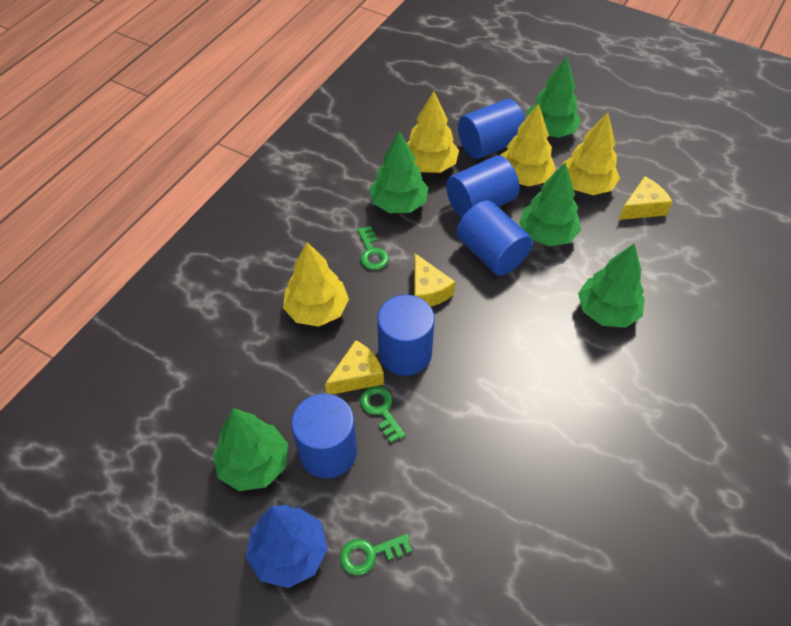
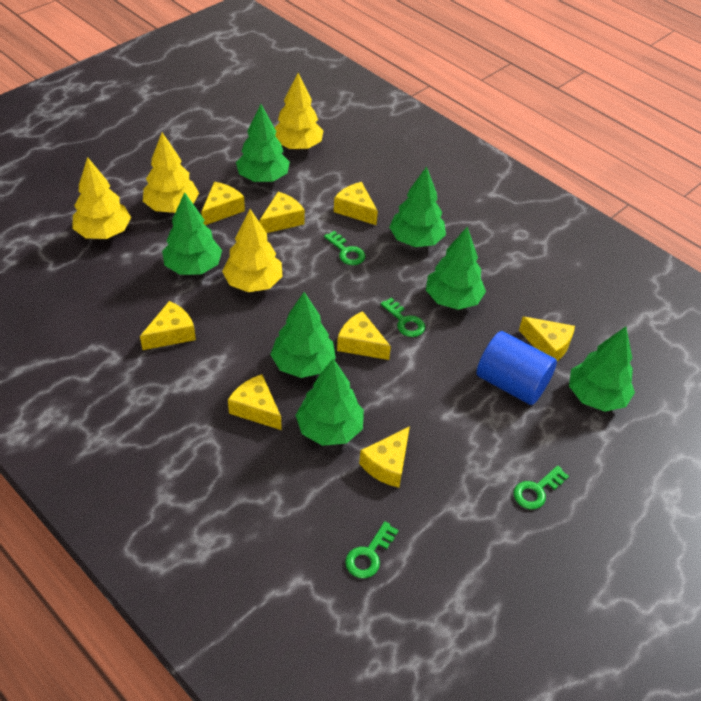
blue cylinder: 5 -> 1
blue tree: 1 -> 0
green key: 3 -> 4
green tree: 5 -> 7
yellow cheese: 3 -> 8

